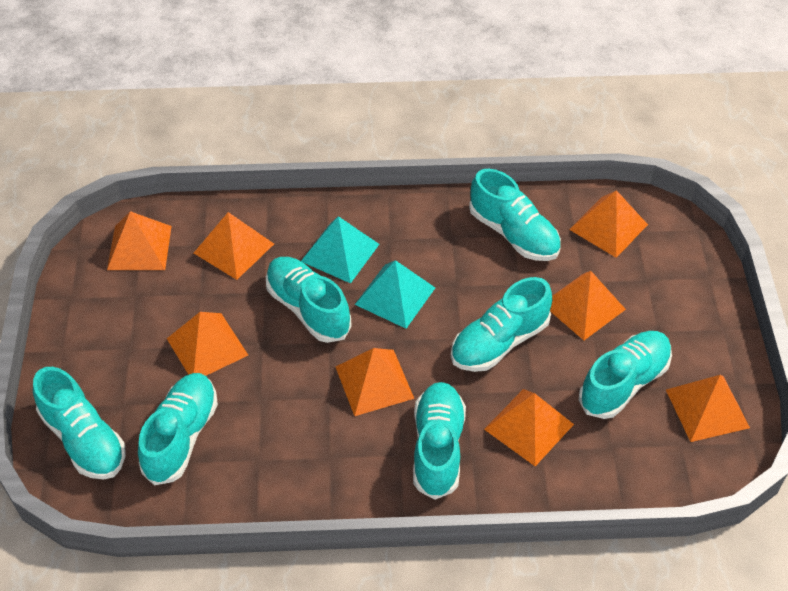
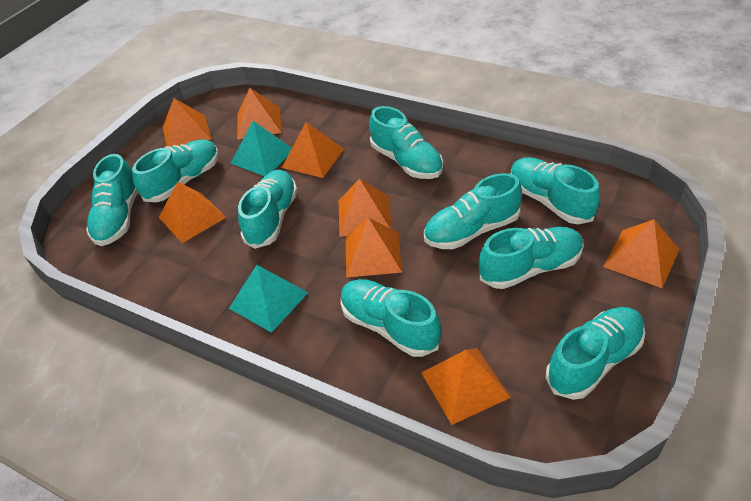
turquoise shoe: 7 -> 9

